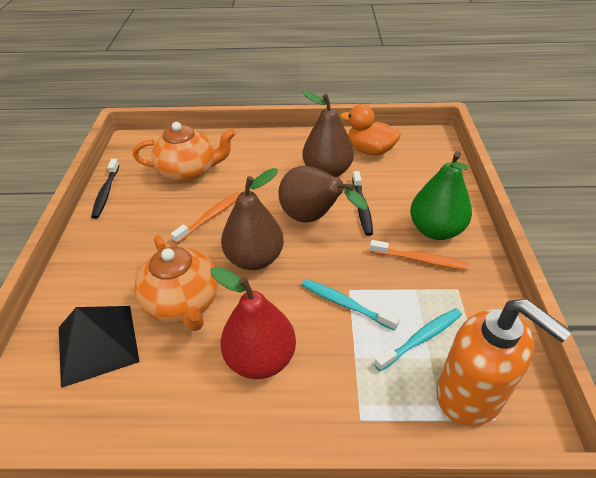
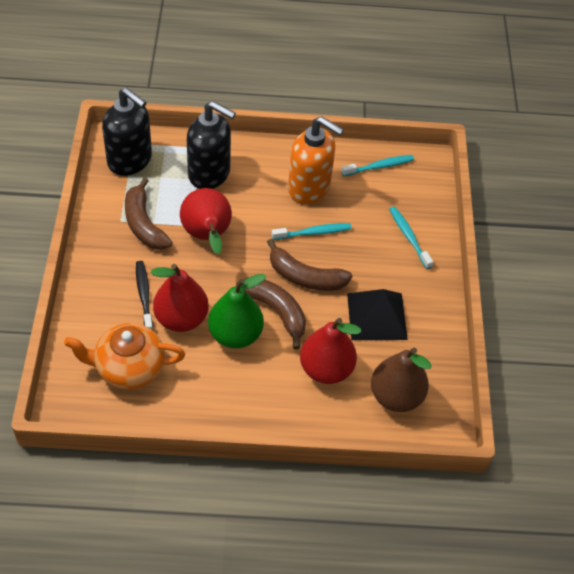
black soap dispenser: 0 -> 2
black toothbrush: 2 -> 1
brown banana: 0 -> 3
brown pear: 3 -> 1
orange duck: 1 -> 0
orange teapot: 2 -> 1
orange toothbrush: 2 -> 0
red pear: 1 -> 3
turquoise toothbrush: 2 -> 3

